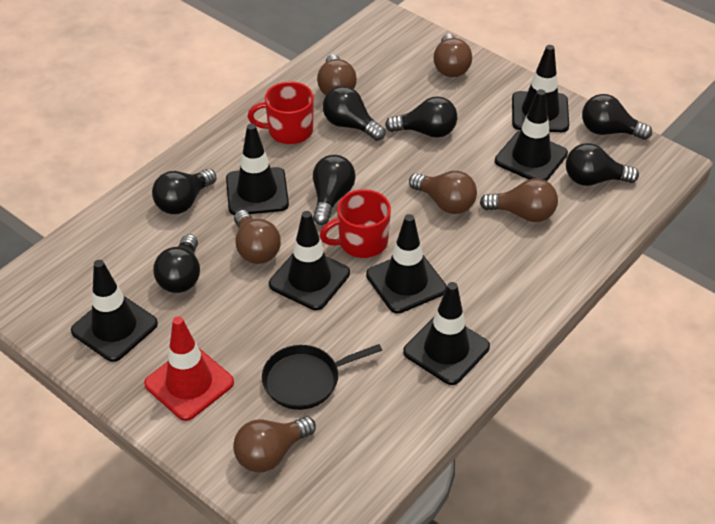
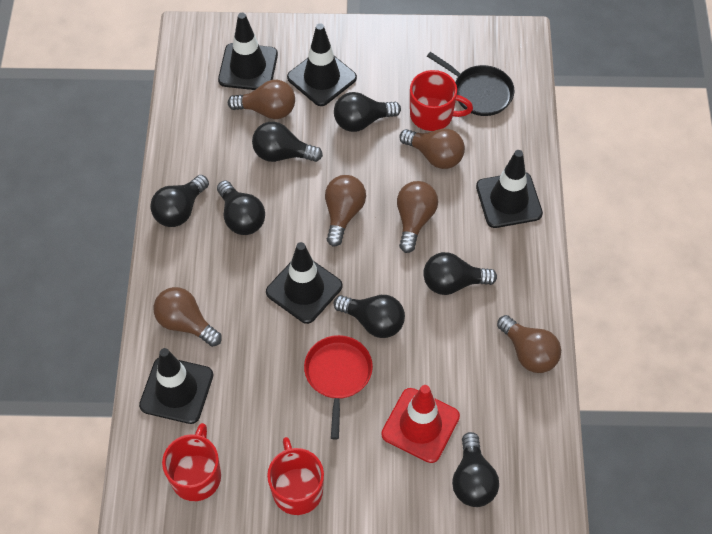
black traffic cone: 7 -> 5
red mug: 2 -> 3
red pan: 0 -> 1

